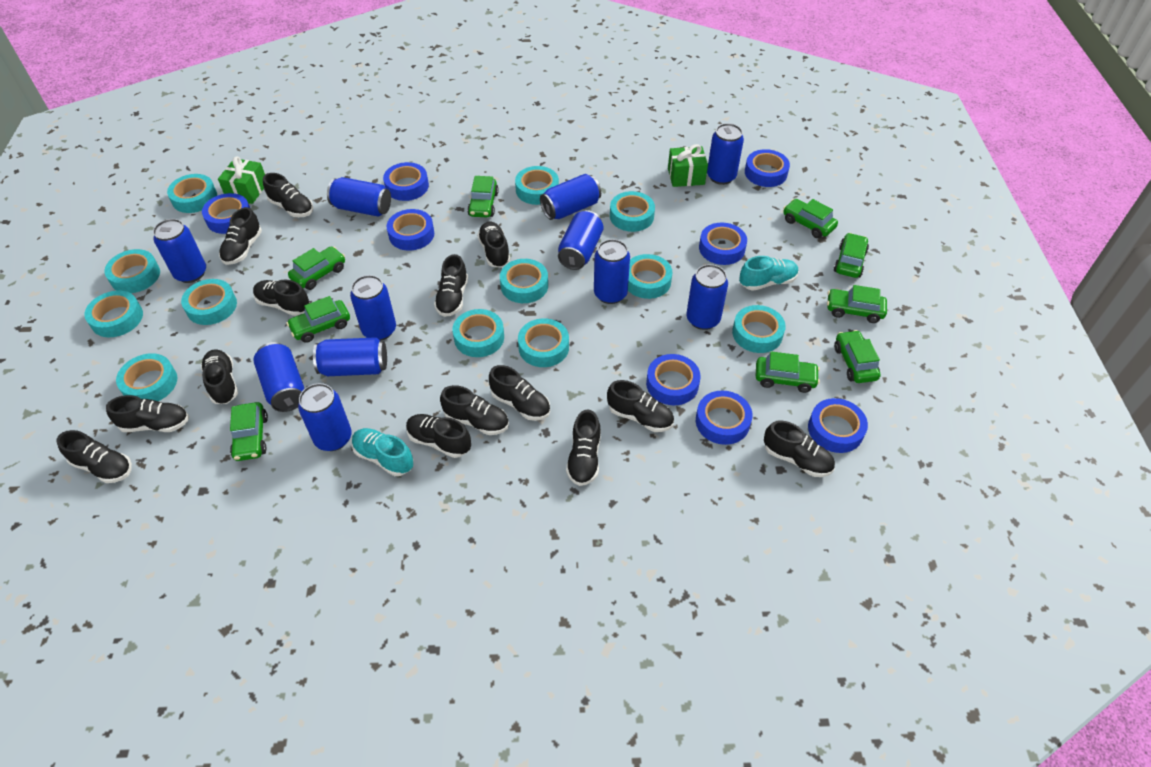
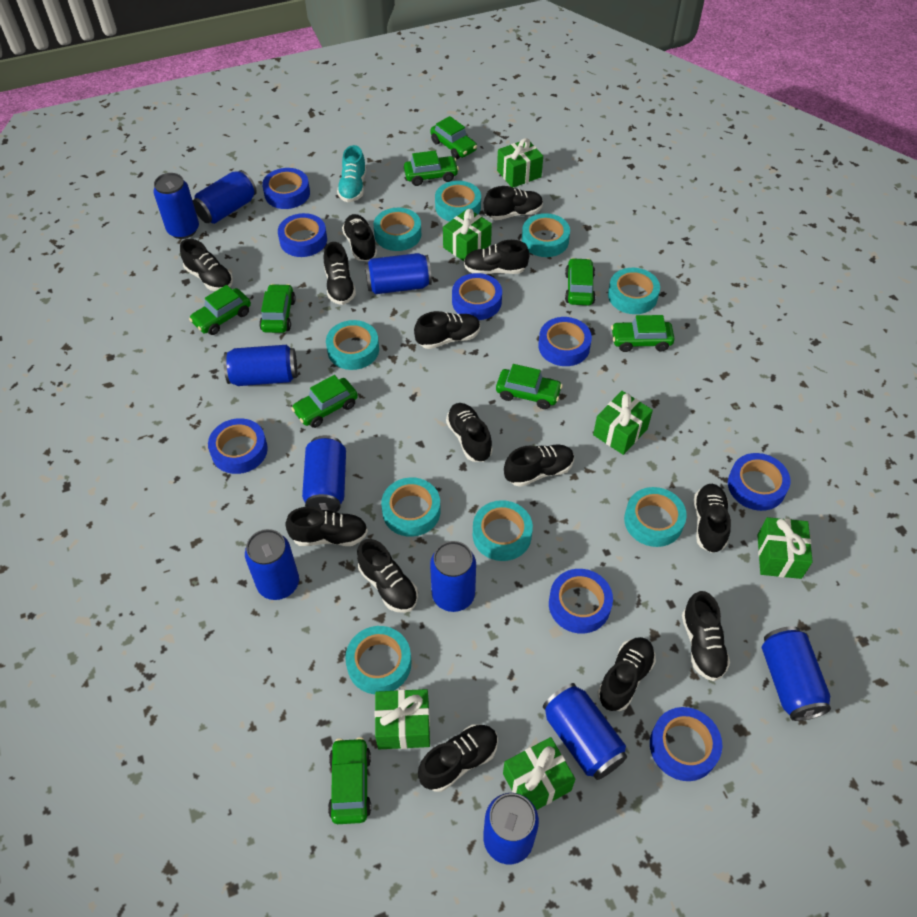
blue can: 11 -> 10
green gift: 2 -> 6
turquoise shoe: 2 -> 1
turquoise tape: 12 -> 9

